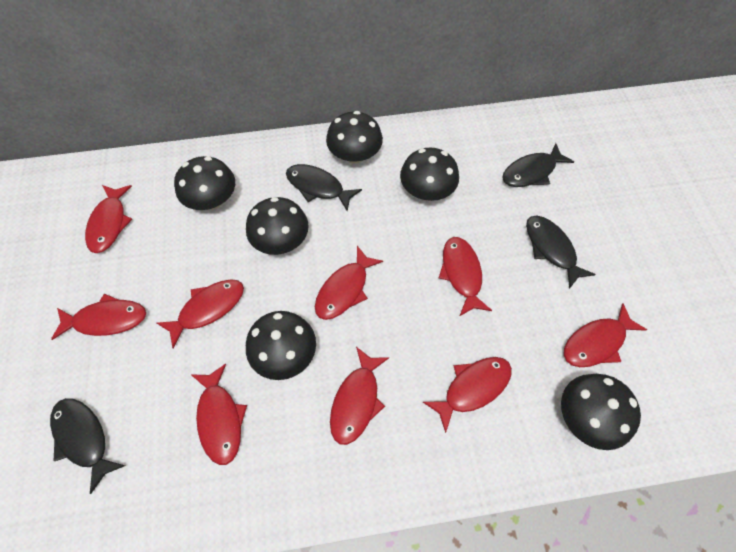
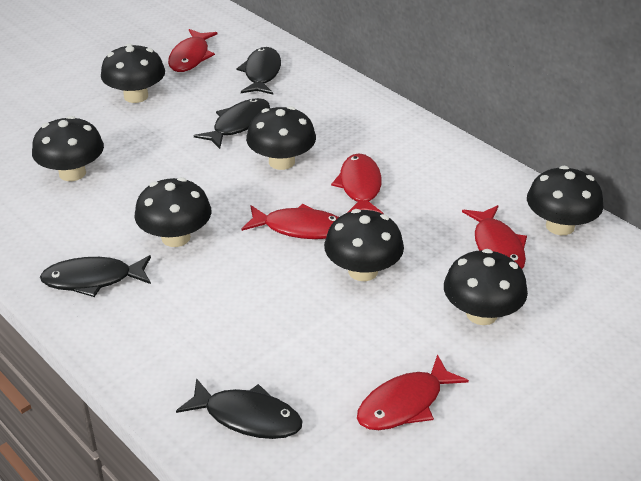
black mushroom: 6 -> 7
red fish: 9 -> 5

